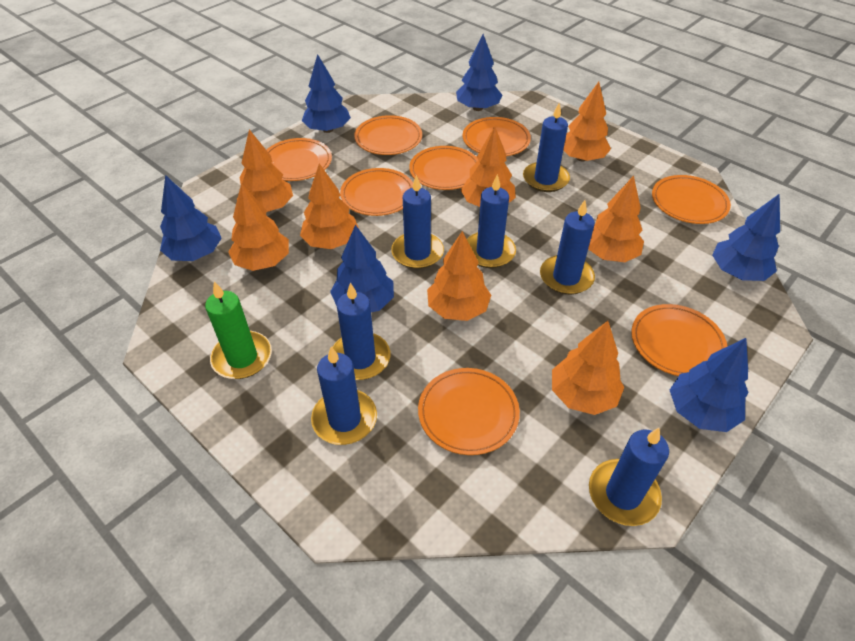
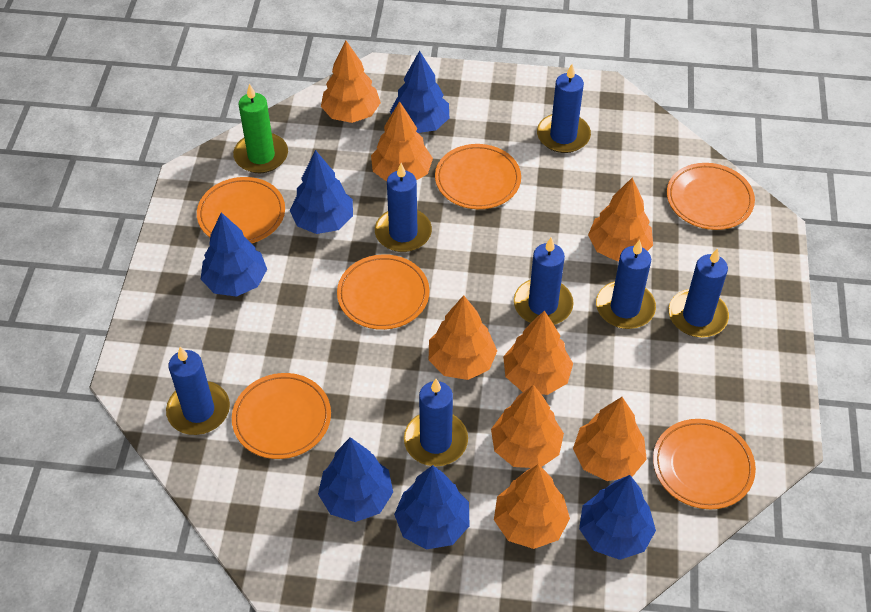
orange plate: 8 -> 6

